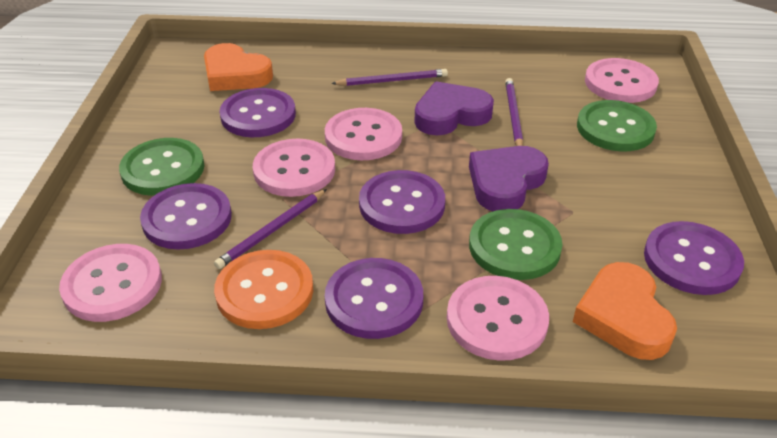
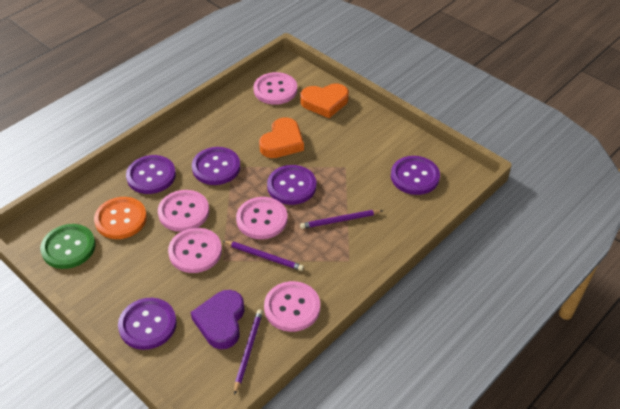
green button: 3 -> 1
purple heart: 2 -> 1

